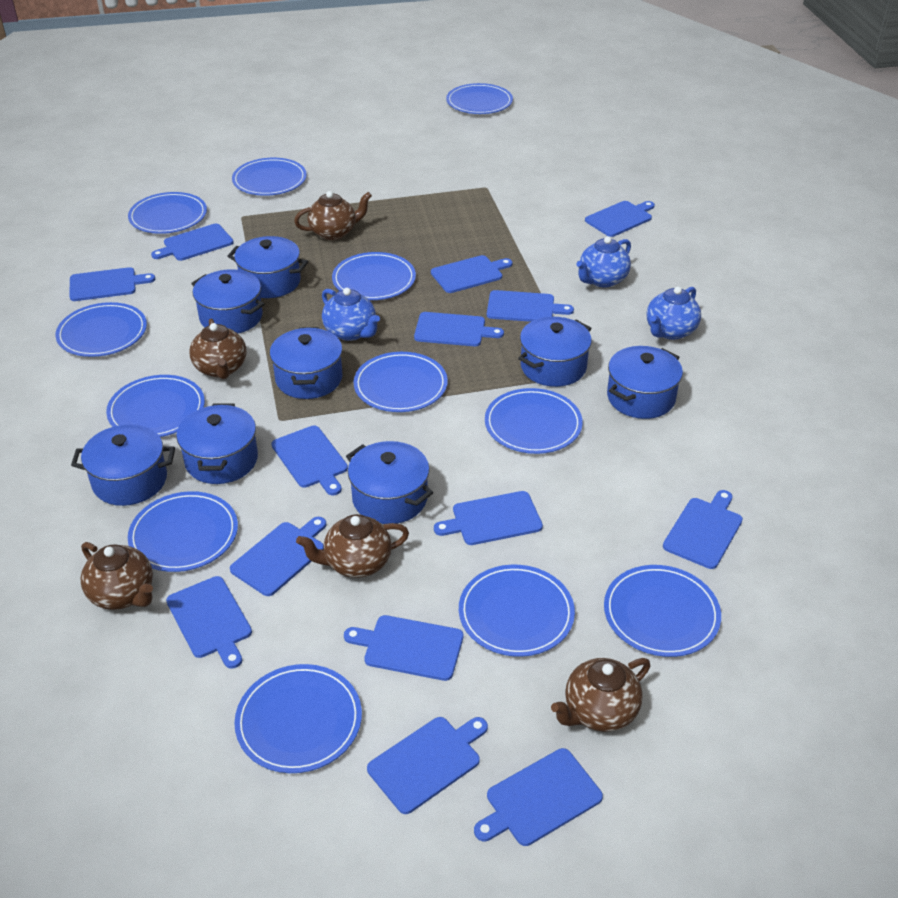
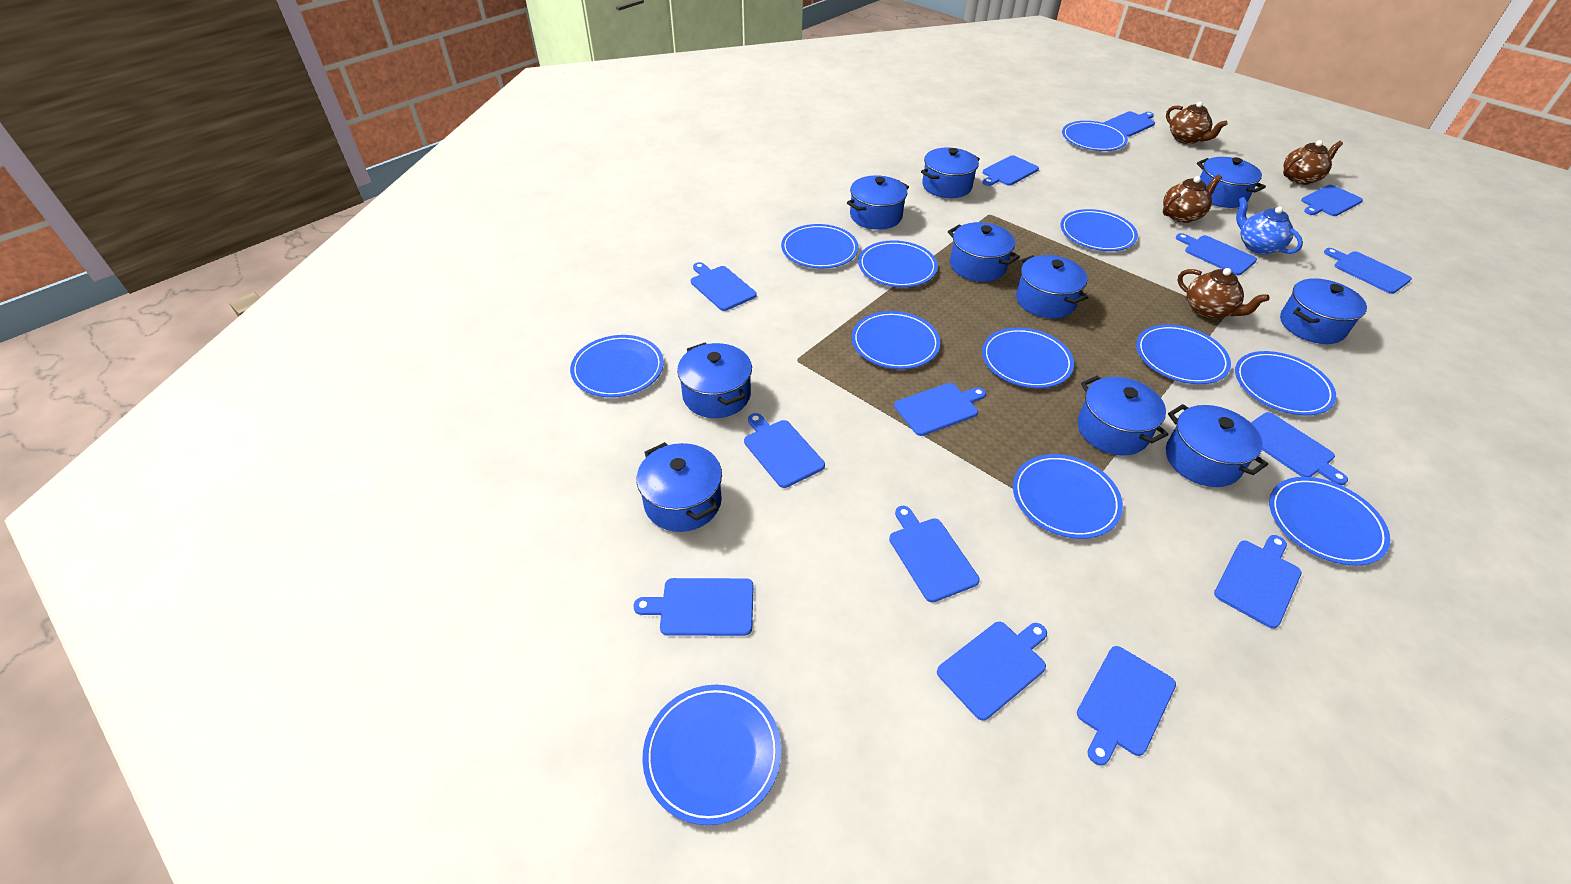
blue pot: 8 -> 10
blue teapot: 3 -> 1
brown teapot: 5 -> 4

